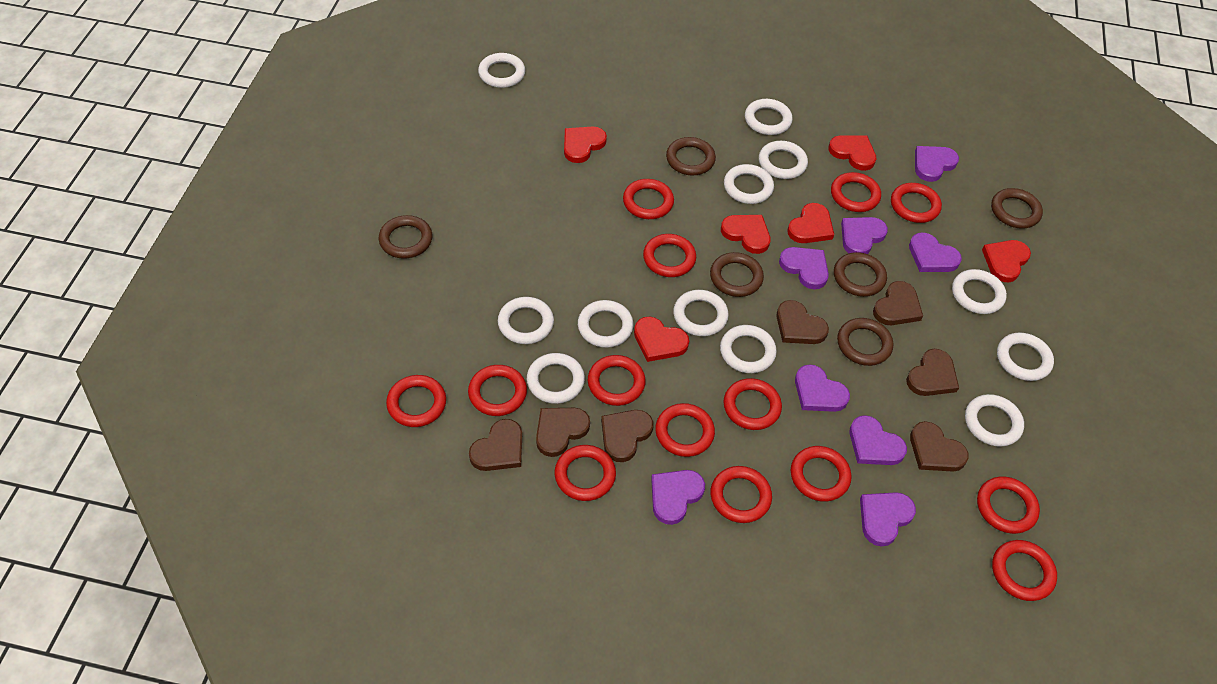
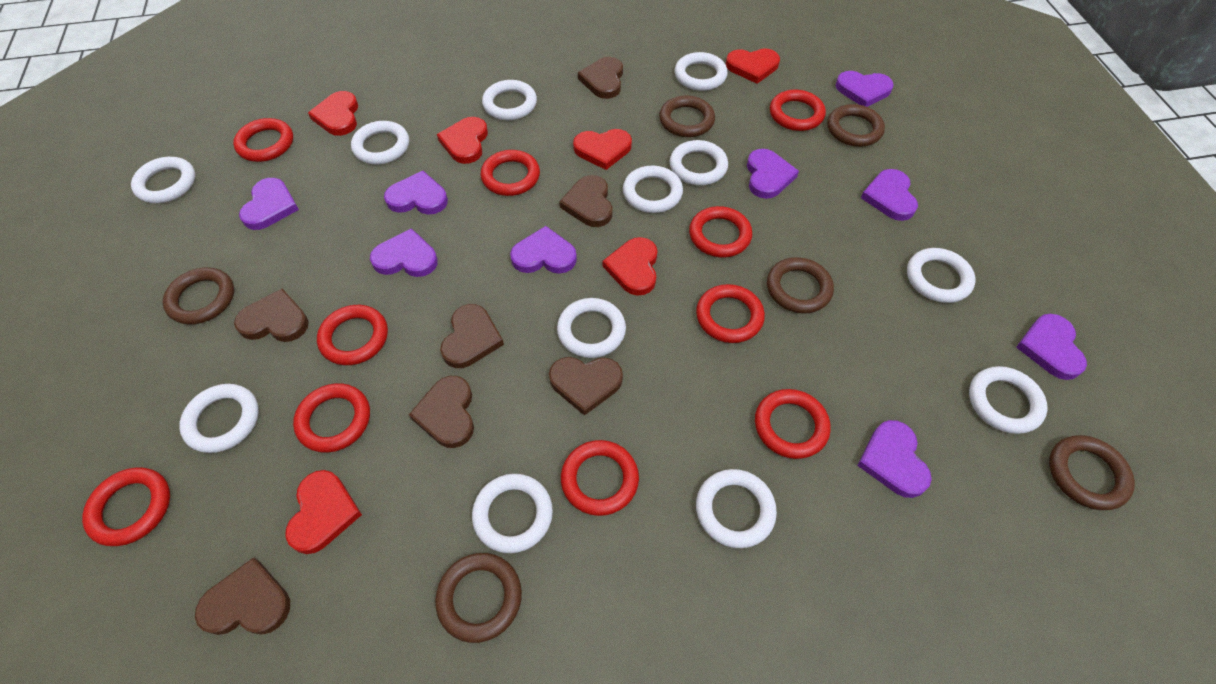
purple heart: 8 -> 9
red ring: 14 -> 10

